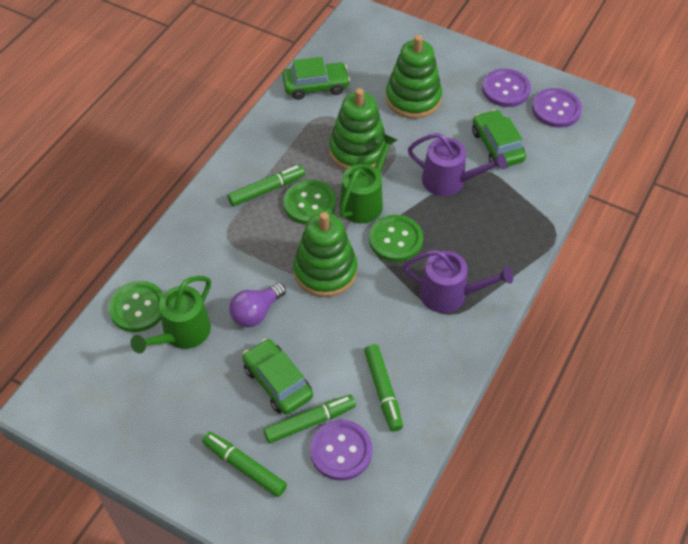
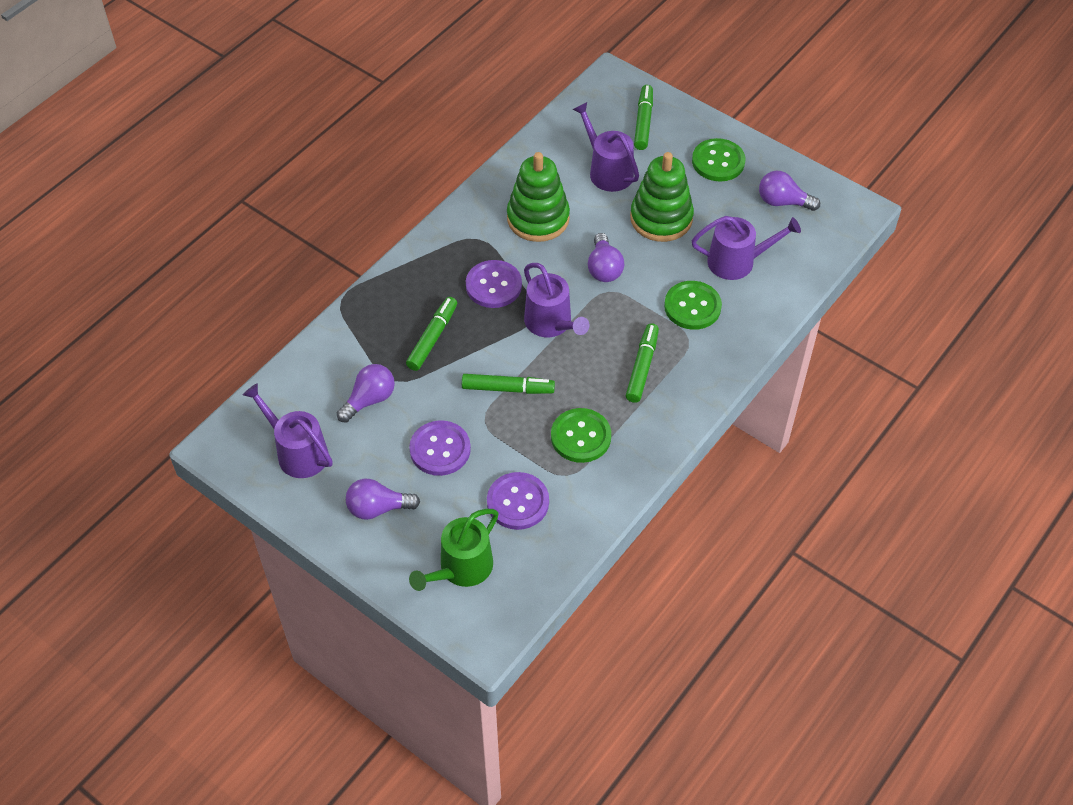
green car: 3 -> 0
green stacking toy: 3 -> 2
green watering can: 2 -> 1
purple light bulb: 1 -> 4
purple watering can: 2 -> 4

